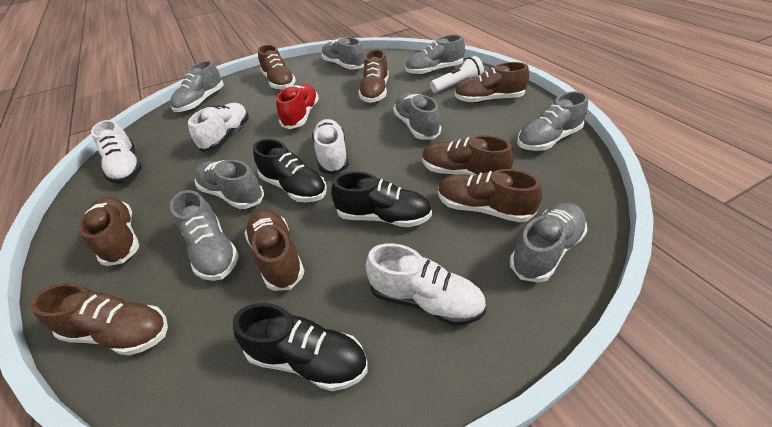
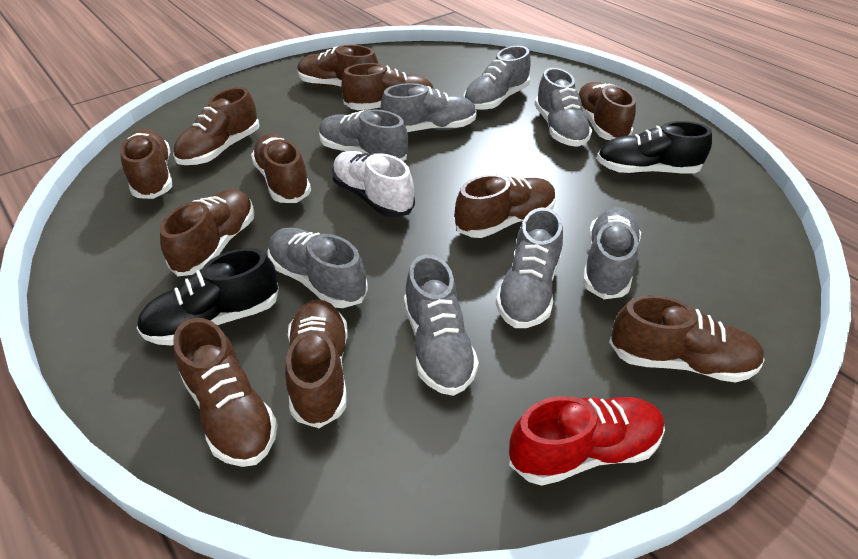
black shoe: 3 -> 2
brown shoe: 8 -> 11
white flashlight: 1 -> 0
white shoe: 4 -> 1

